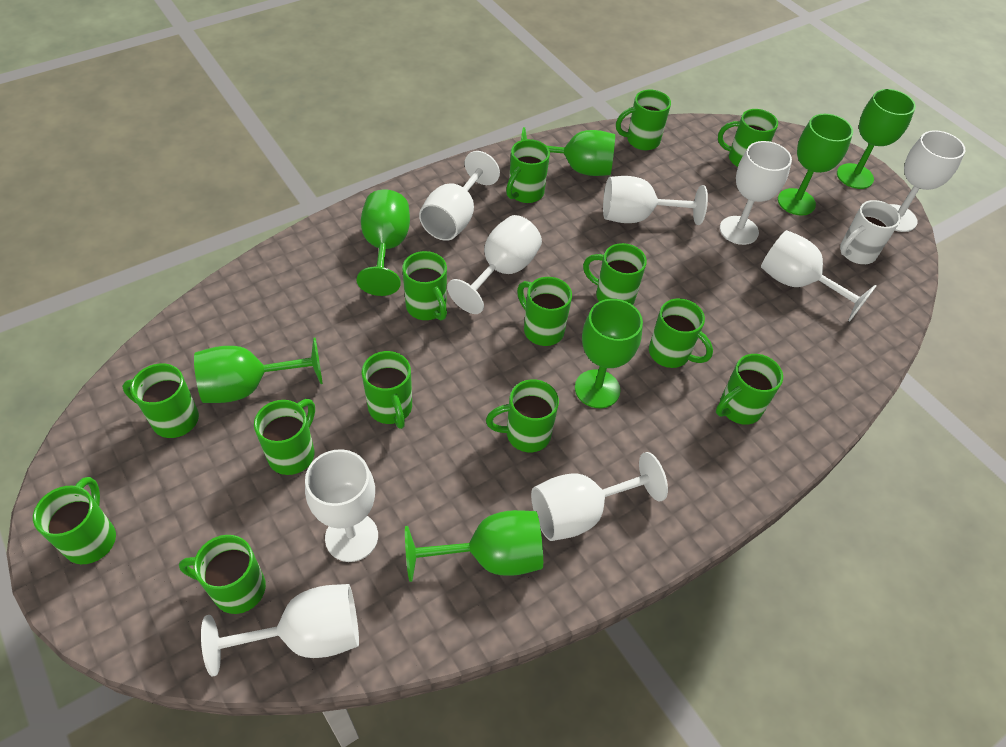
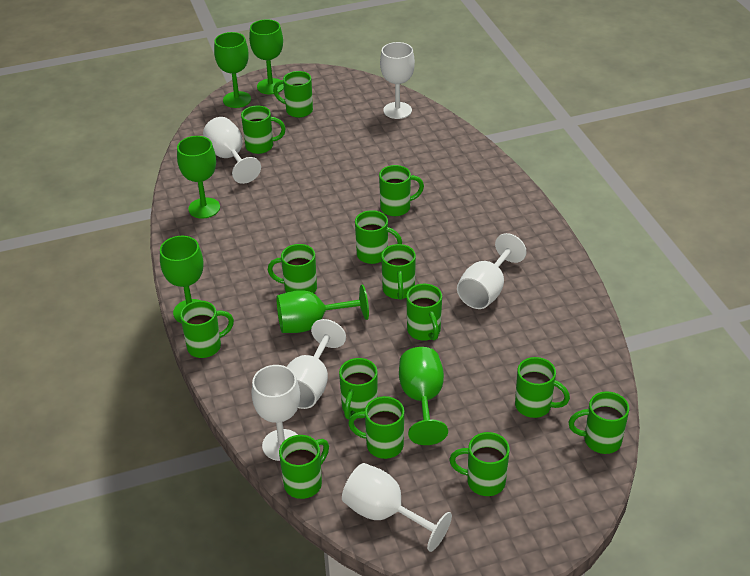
green goblet: 7 -> 6
white goblet: 9 -> 6
white mug: 1 -> 0

